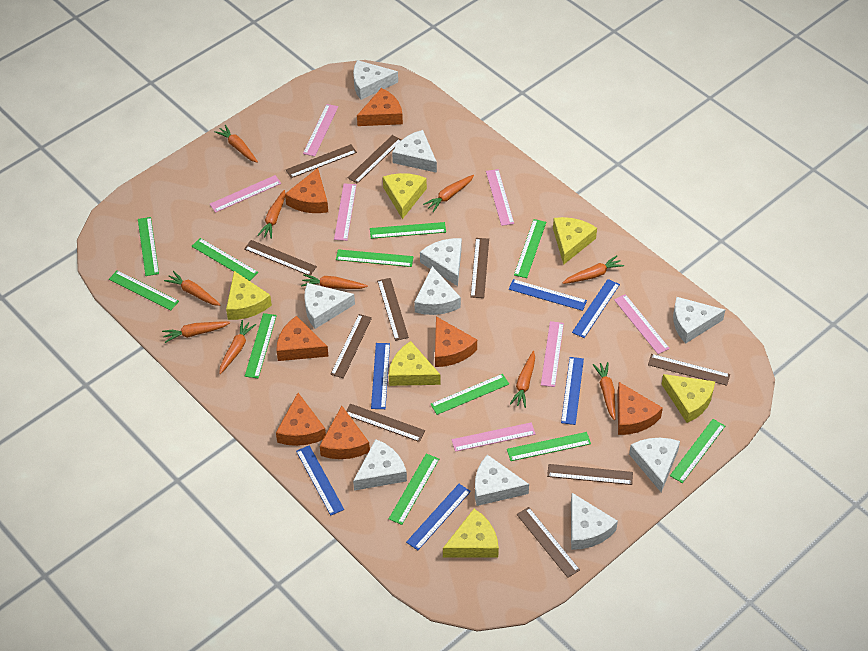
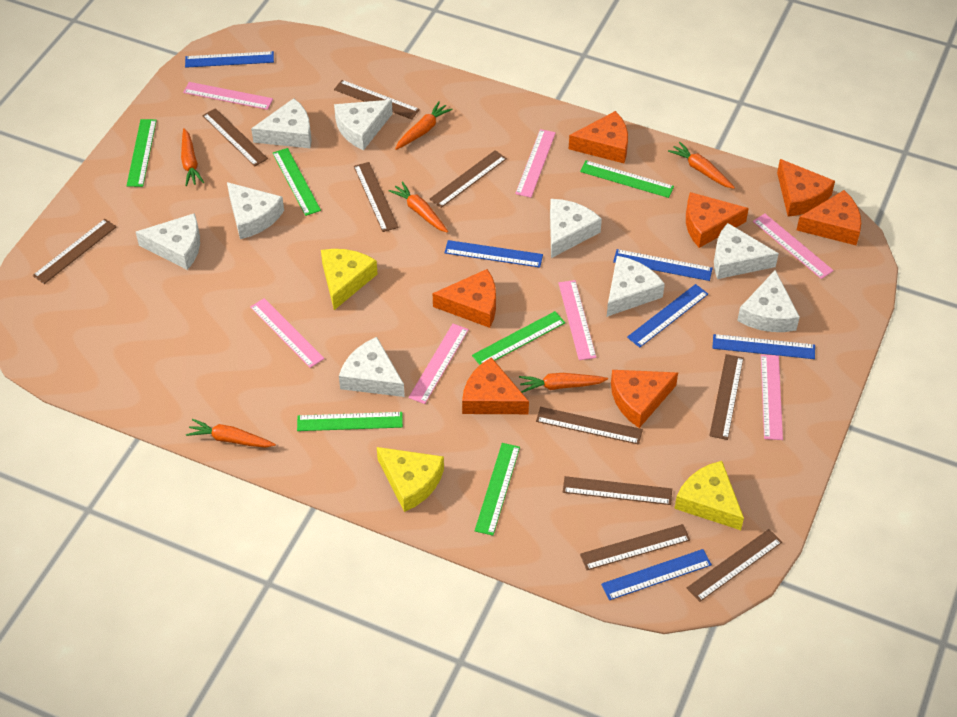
green ruler: 11 -> 6
orange carrot: 10 -> 6
white cheese: 10 -> 9
yellow cheese: 6 -> 3

